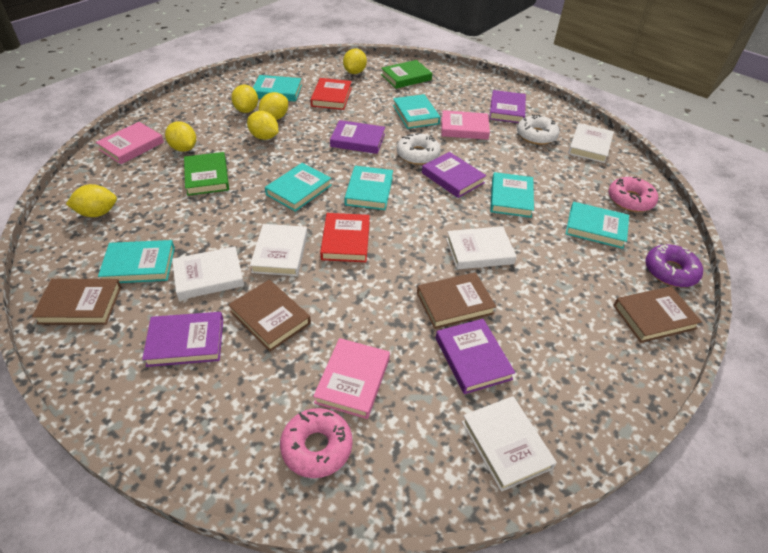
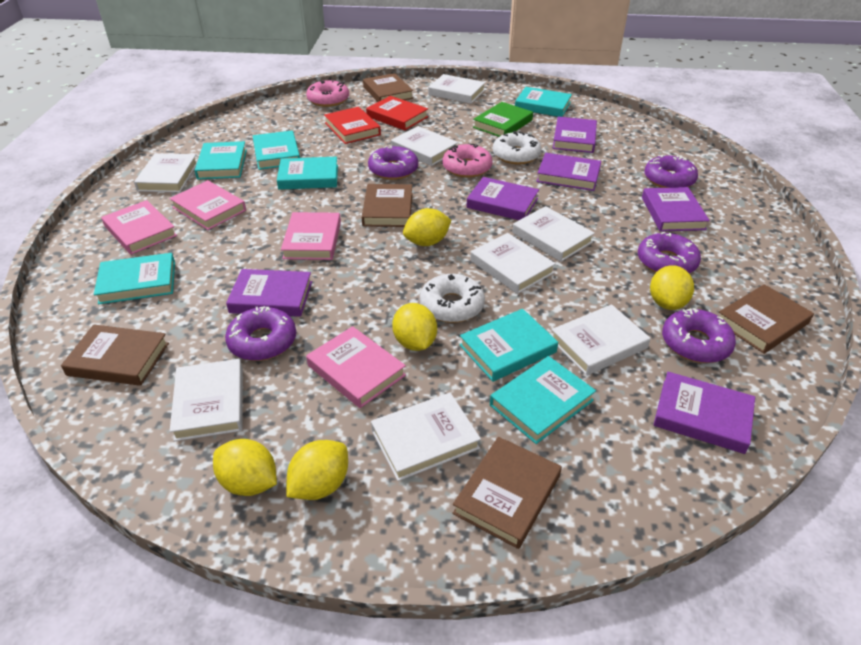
brown book: 4 -> 5
green book: 2 -> 1
pink book: 3 -> 4
purple book: 5 -> 6
purple donut: 1 -> 5
white book: 5 -> 8
yellow lemon: 6 -> 5

